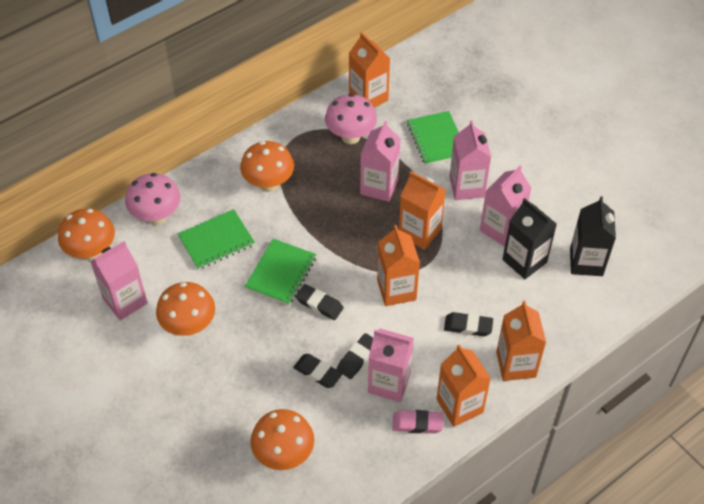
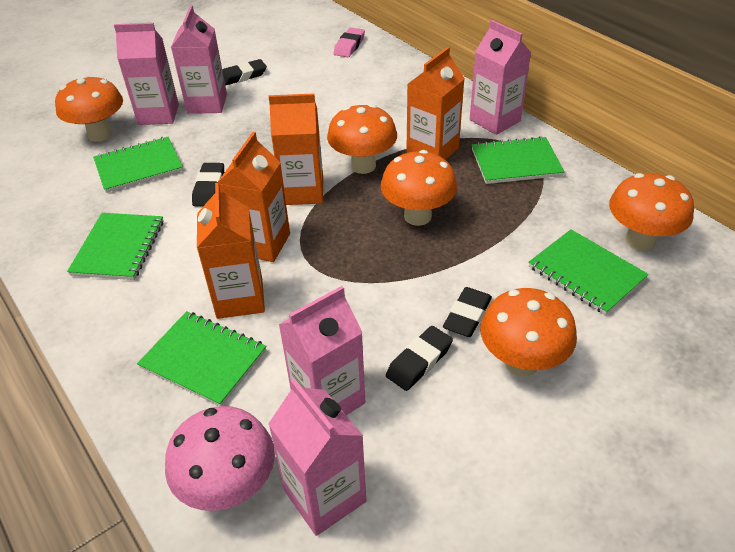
black carton: 2 -> 0
green notebook: 3 -> 5
orange carton: 5 -> 4
orange mushroom: 4 -> 5
pink mushroom: 2 -> 1

